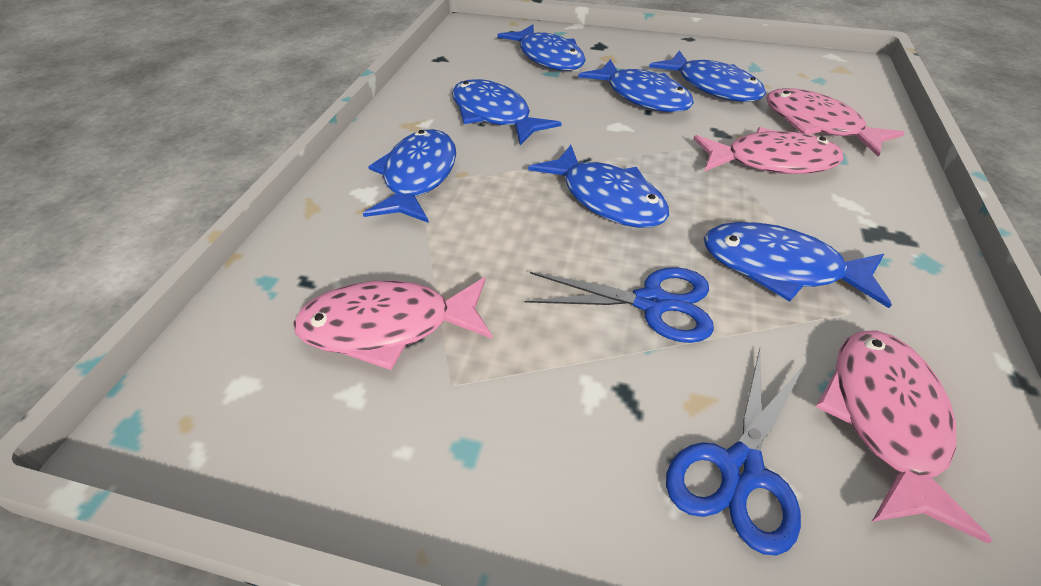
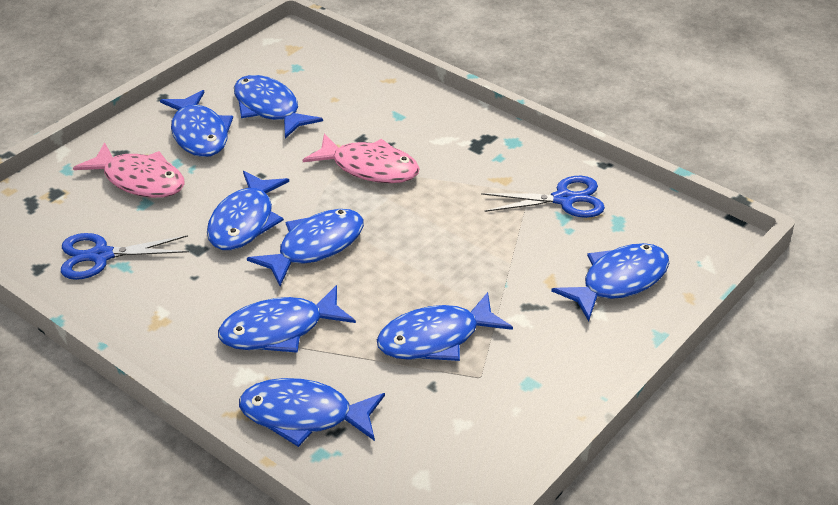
blue fish: 7 -> 8
pink fish: 4 -> 2

